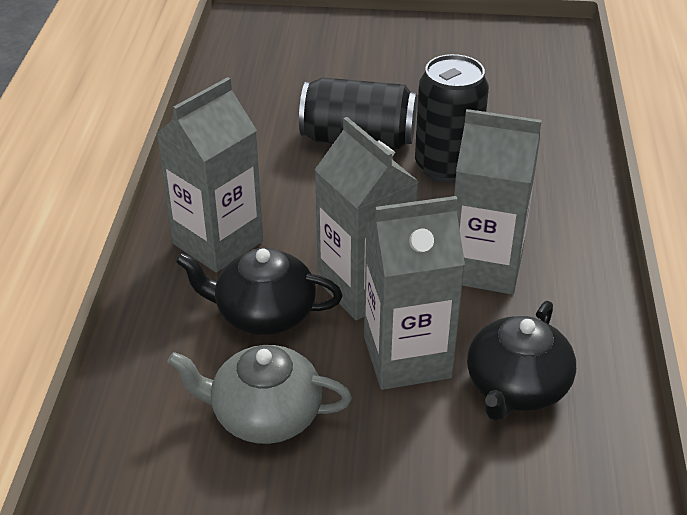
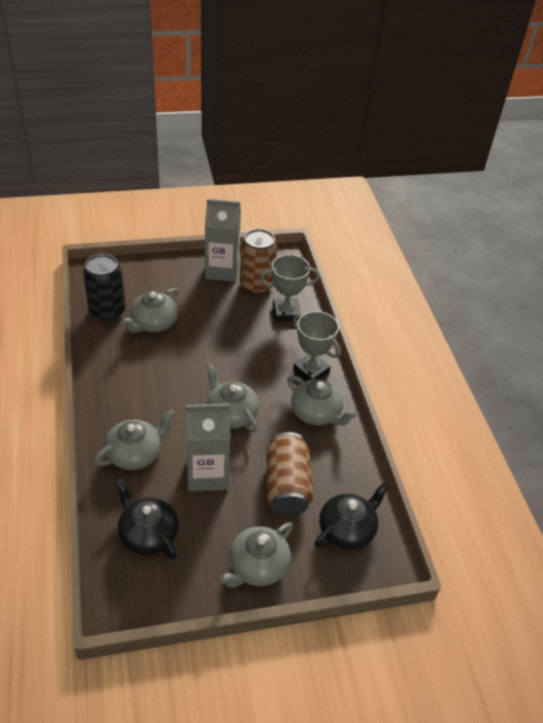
black can: 2 -> 1
brown can: 0 -> 2
grey carton: 4 -> 2
grey teapot: 1 -> 5
grey trophy: 0 -> 2

